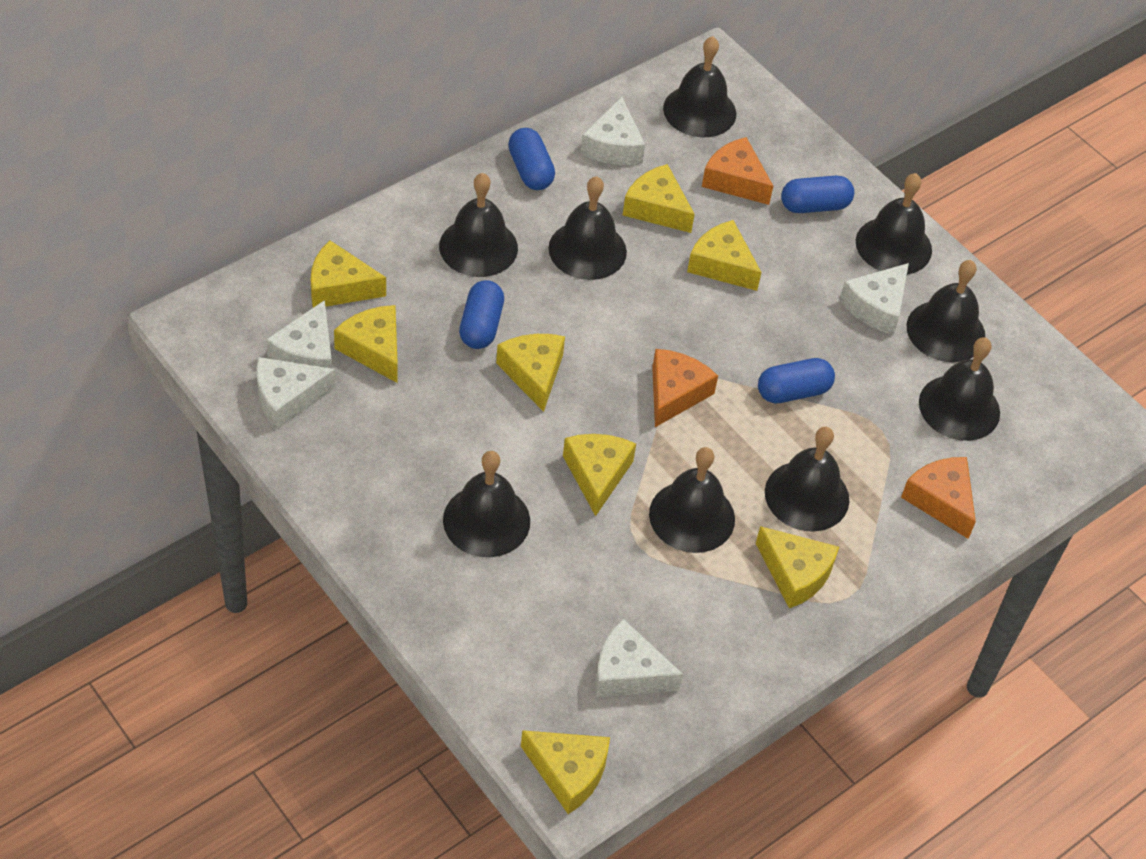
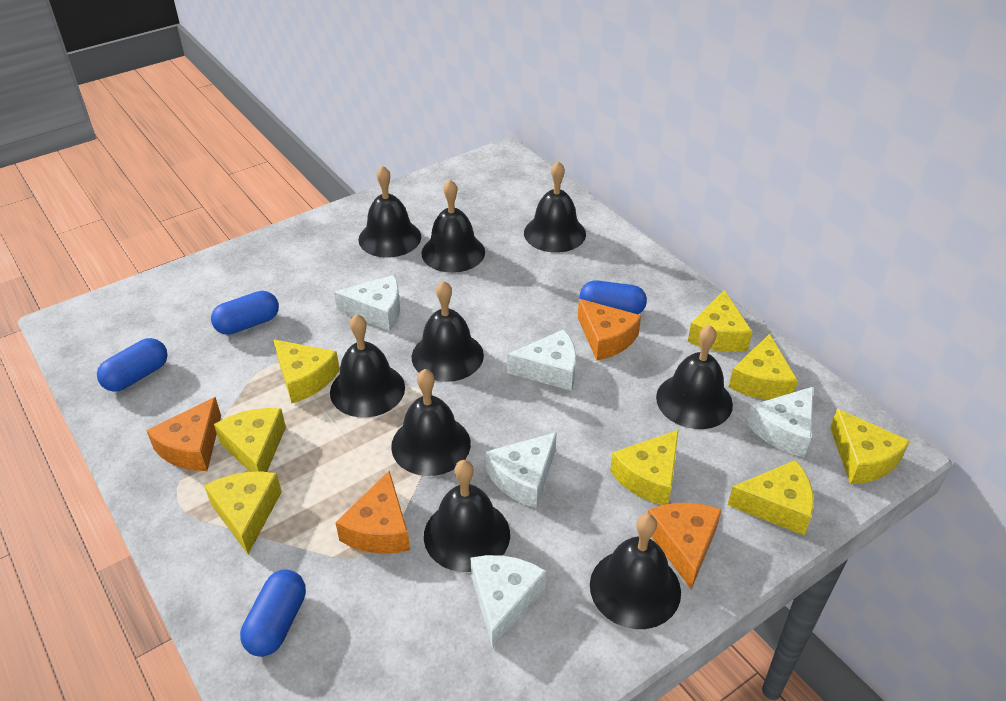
orange cheese: 3 -> 4

